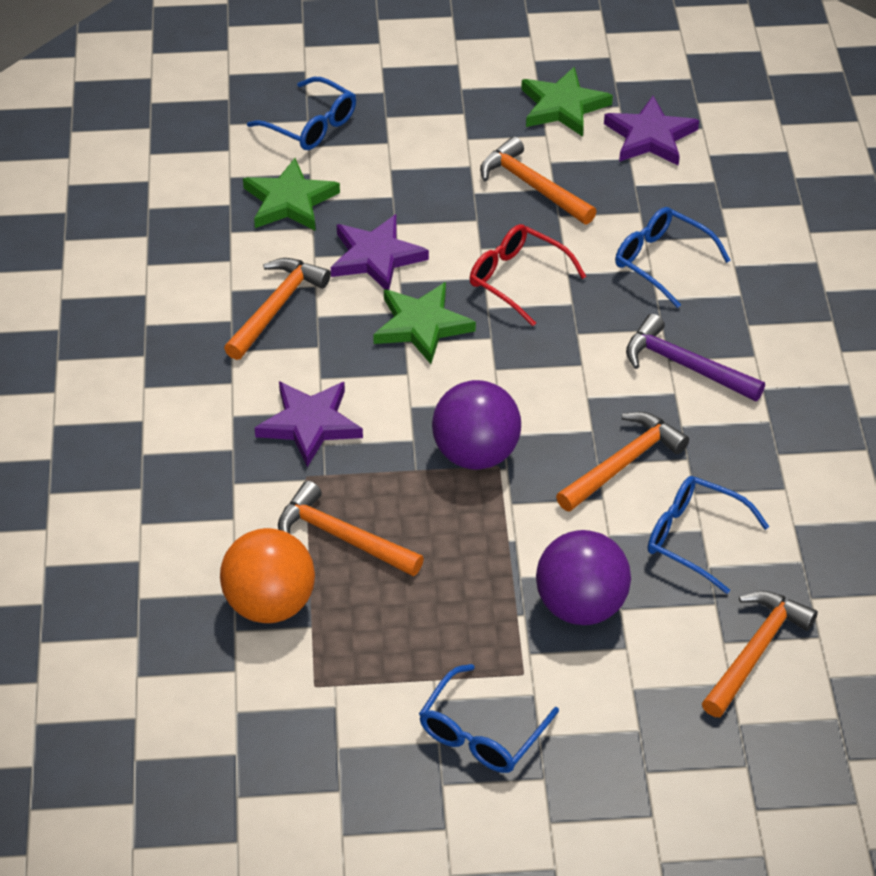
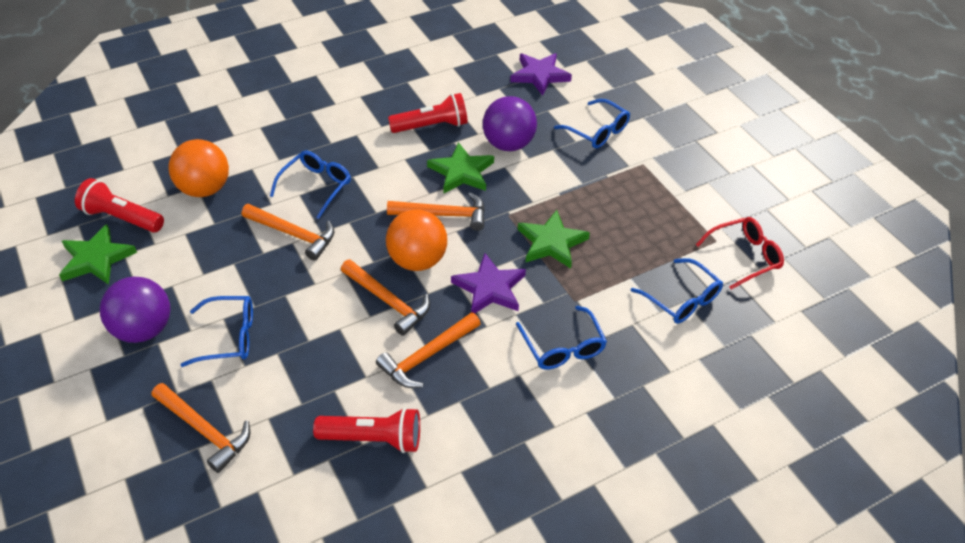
blue glasses: 4 -> 5
orange ball: 1 -> 2
purple hammer: 1 -> 0
purple star: 3 -> 2
red flashlight: 0 -> 3

